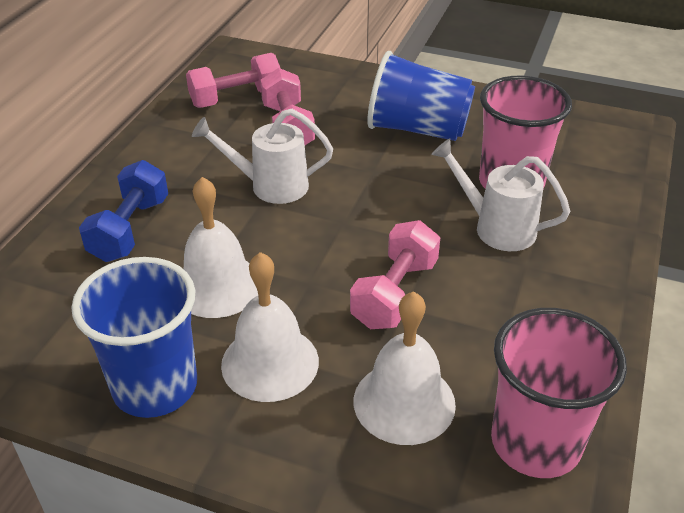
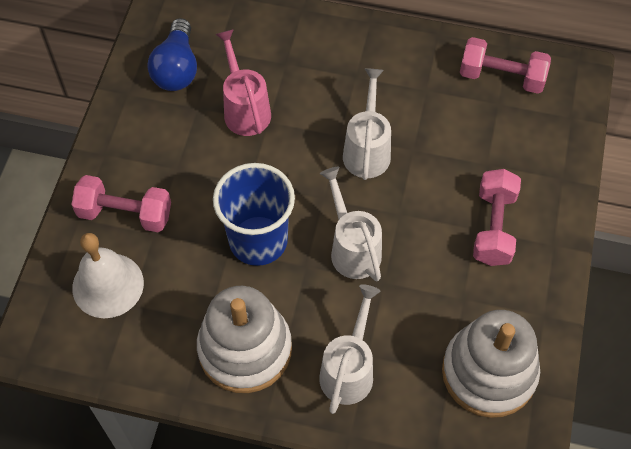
blue cup: 2 -> 1
blue dumbbell: 1 -> 0
blue light bulb: 0 -> 1
pink cup: 2 -> 0
pink watering can: 0 -> 1
white bell: 3 -> 1
white stacking toy: 0 -> 2
white watering can: 2 -> 3

